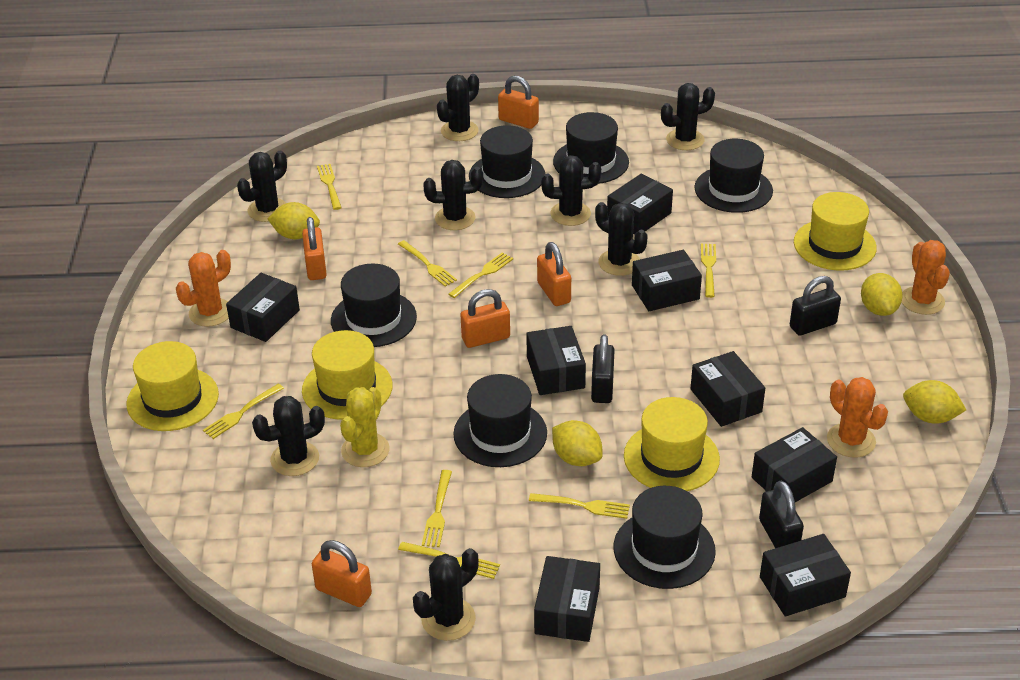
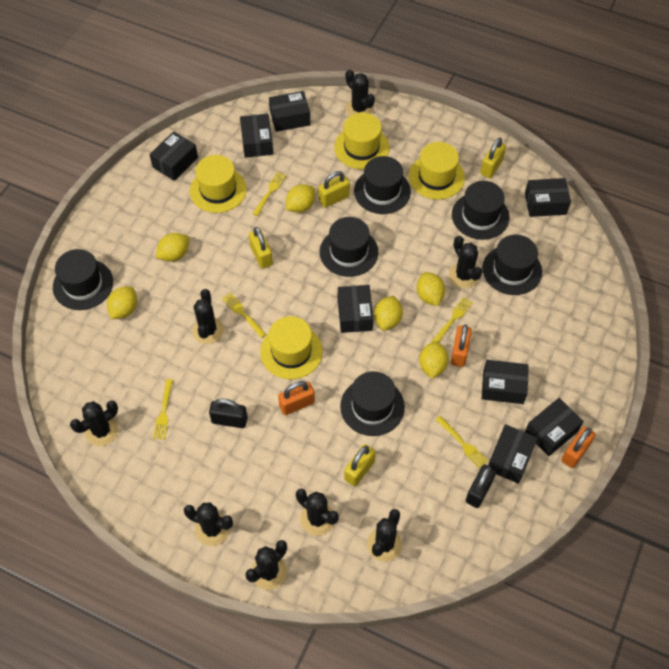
black padlock: 3 -> 2
orange cactus: 3 -> 0
orange padlock: 5 -> 3
yellow cactus: 1 -> 0
yellow fork: 8 -> 5
yellow lemon: 4 -> 6
yellow padlock: 0 -> 4

